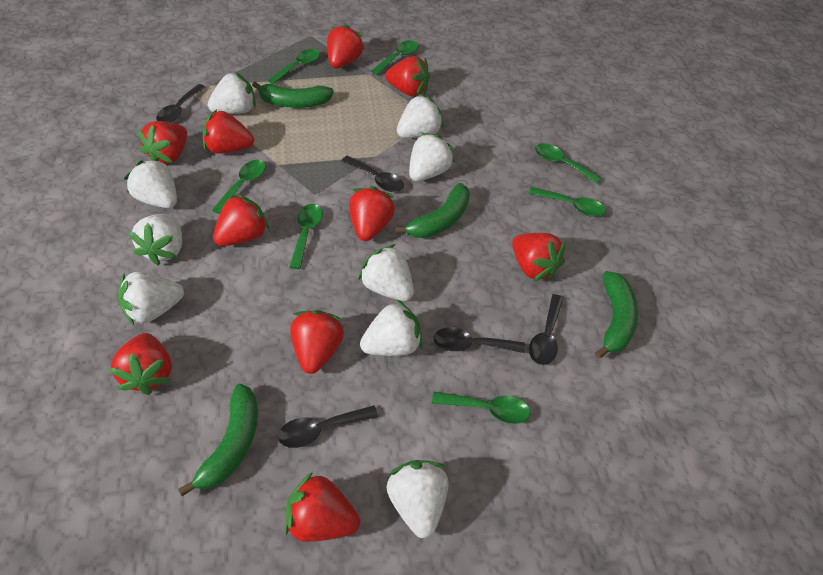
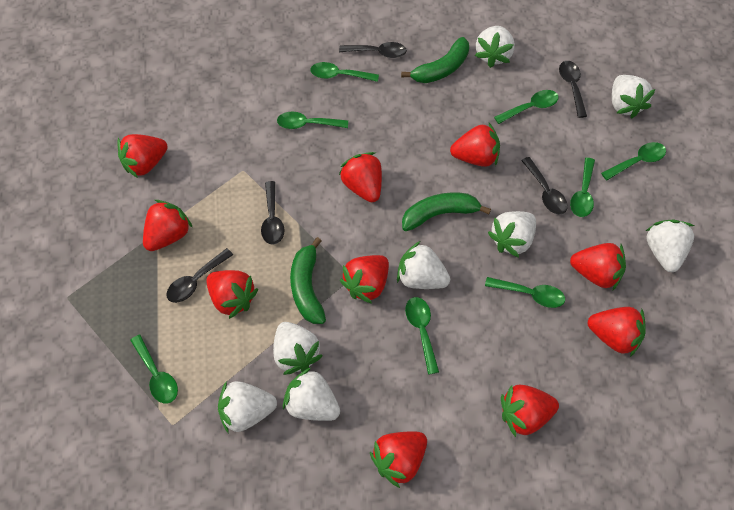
green banana: 4 -> 3
green spoon: 7 -> 8
white strawberry: 9 -> 8

